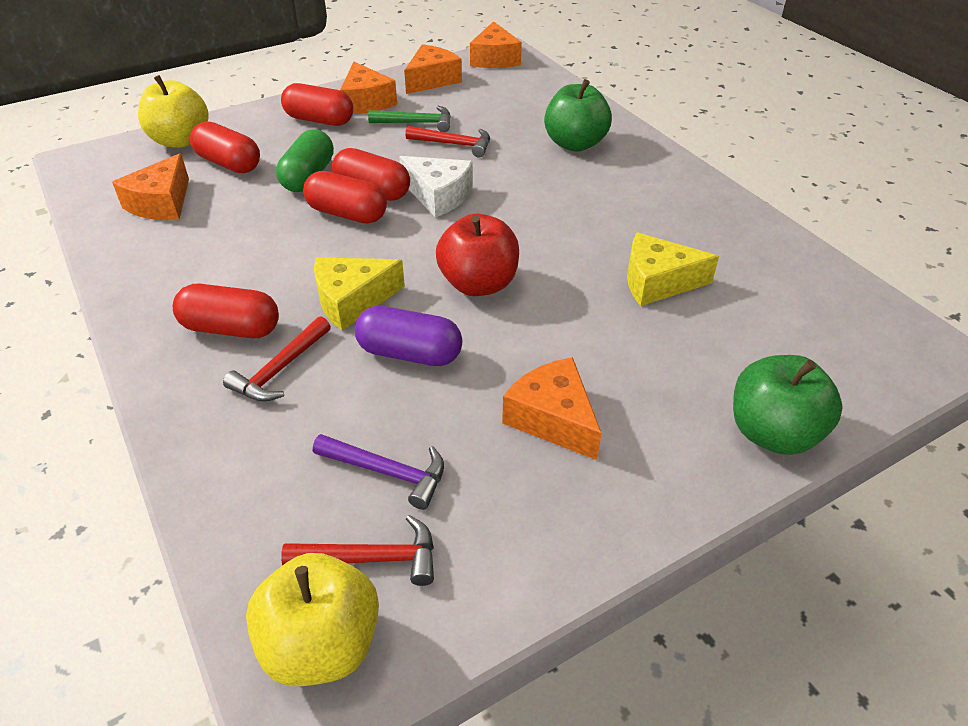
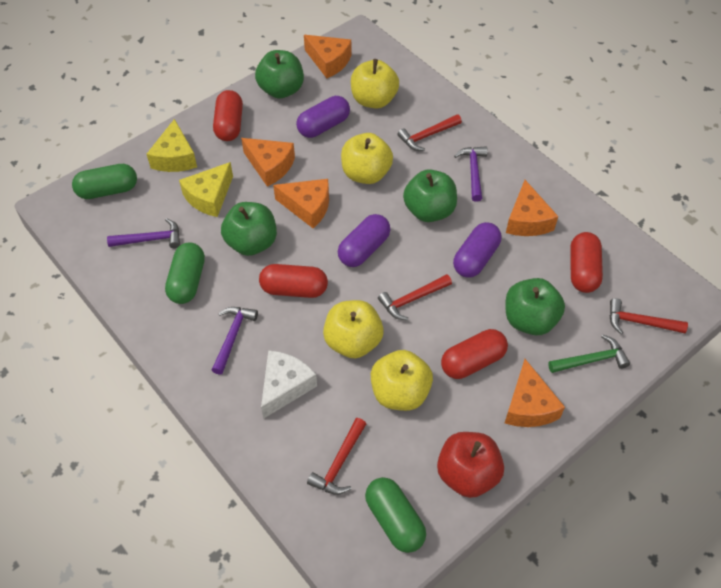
green apple: 2 -> 4
green capsule: 1 -> 3
purple capsule: 1 -> 3
purple hammer: 1 -> 3
red capsule: 5 -> 4
red hammer: 3 -> 4
yellow apple: 2 -> 4

